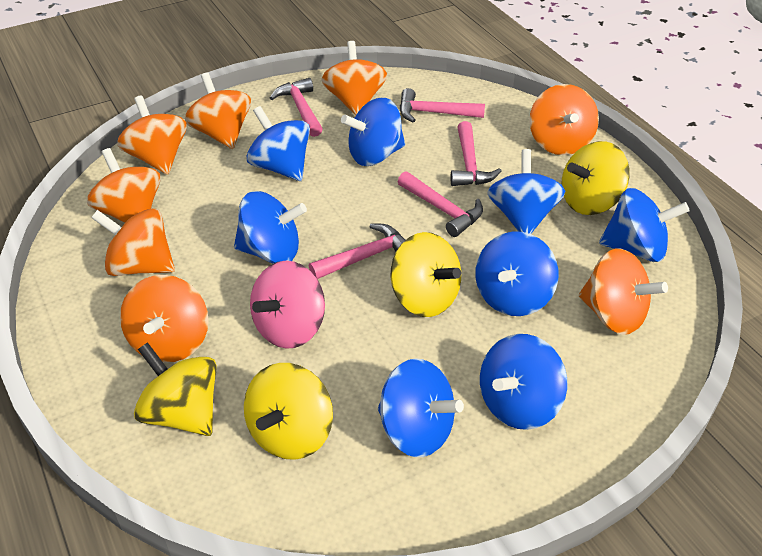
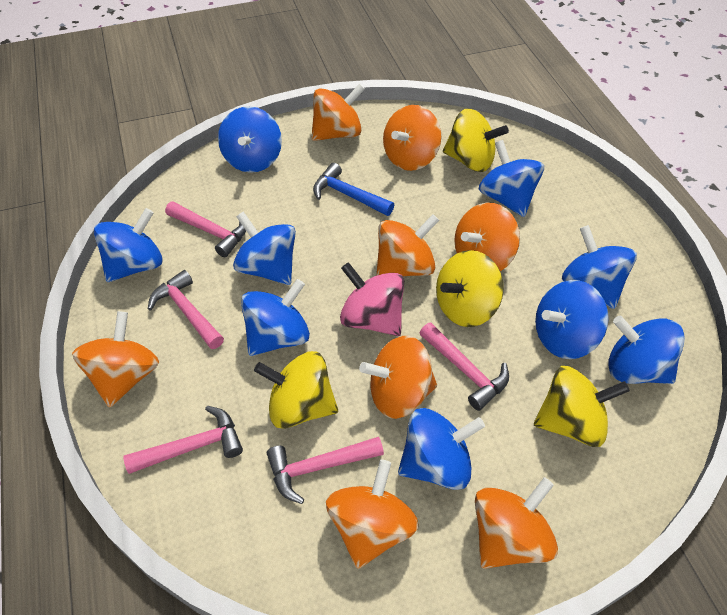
blue hammer: 0 -> 1
blue spinning top: 8 -> 9

